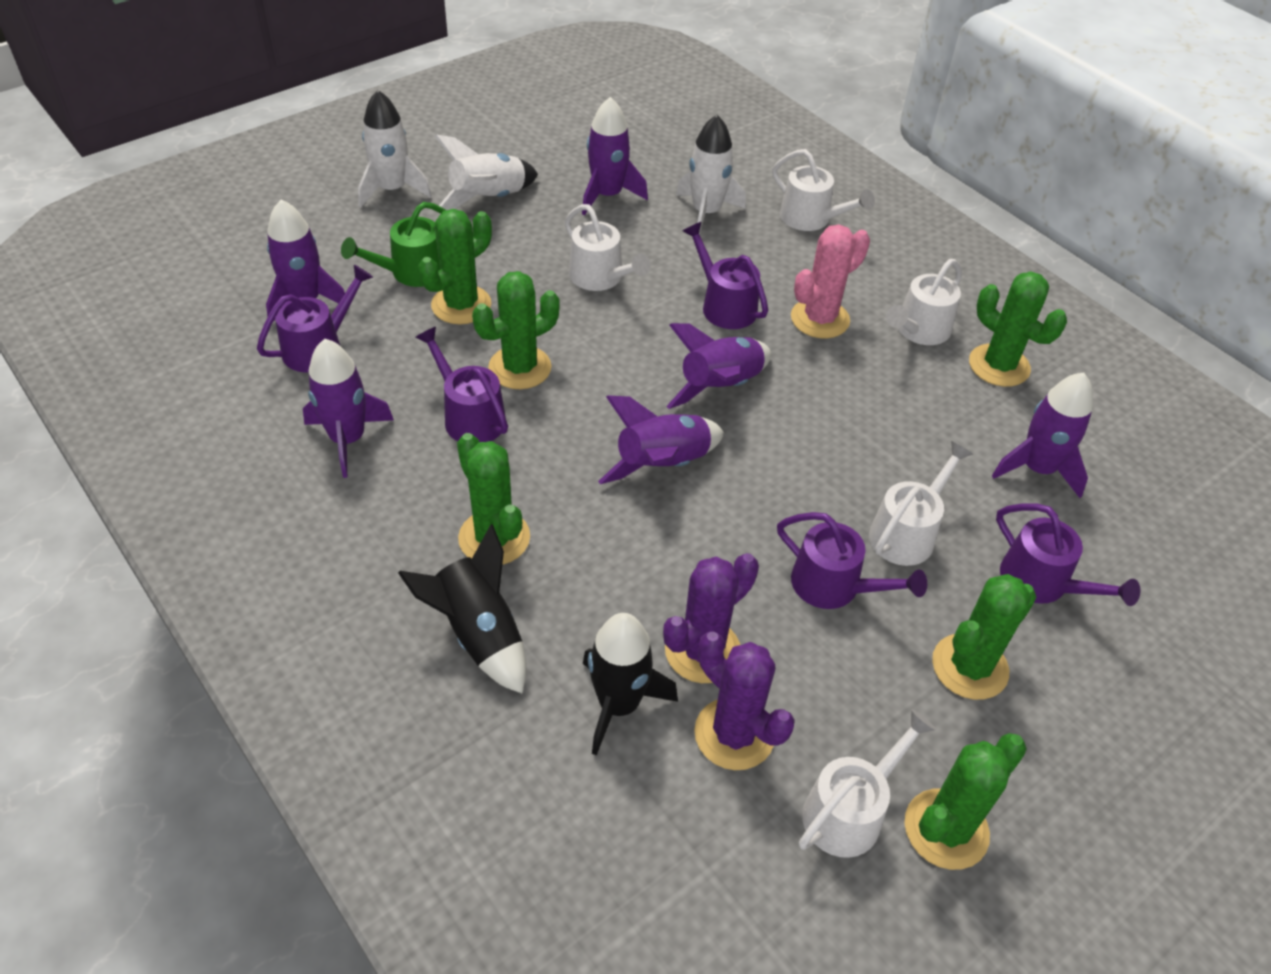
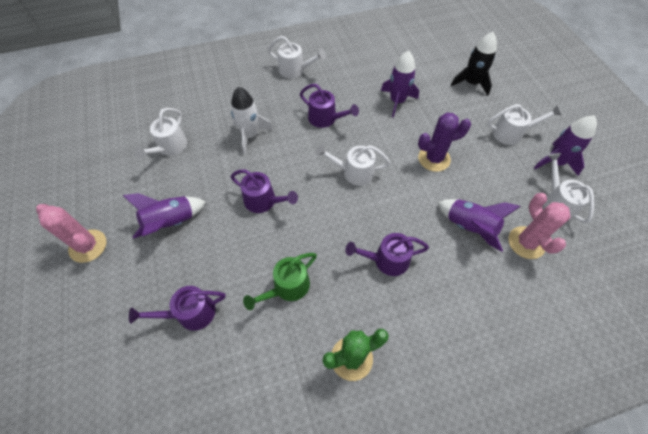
black rocket: 2 -> 1
green cactus: 6 -> 1
pink cactus: 1 -> 2
purple cactus: 2 -> 1
purple rocket: 6 -> 4
purple watering can: 5 -> 4
white rocket: 3 -> 1

